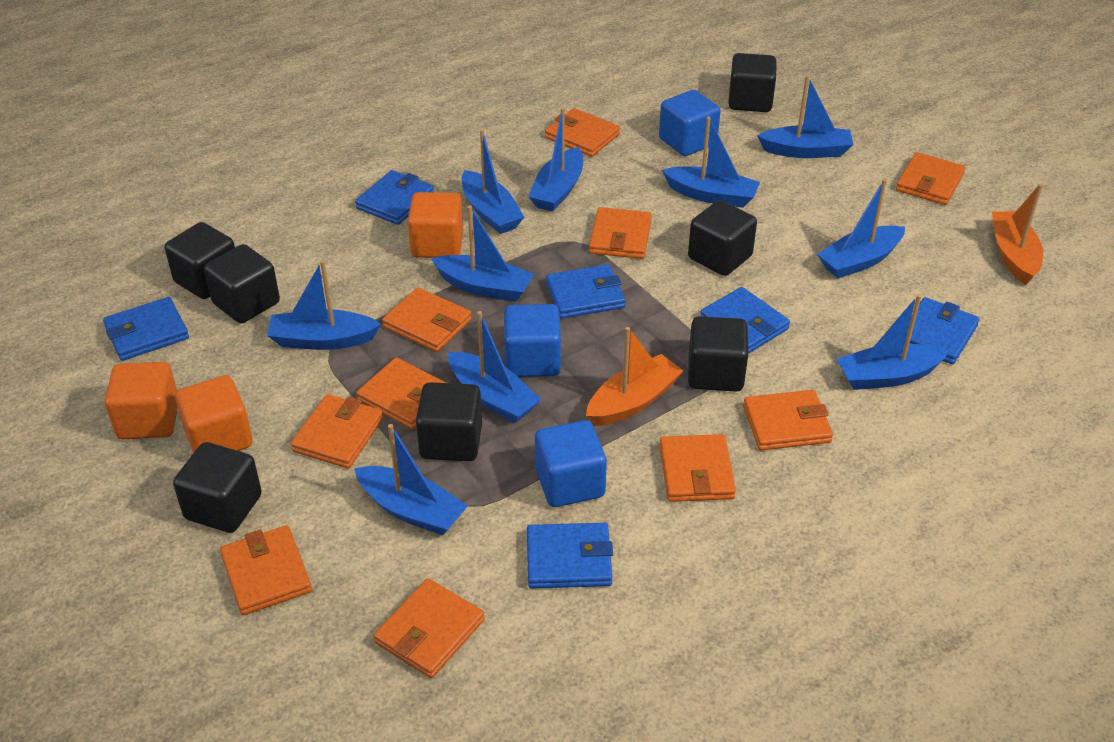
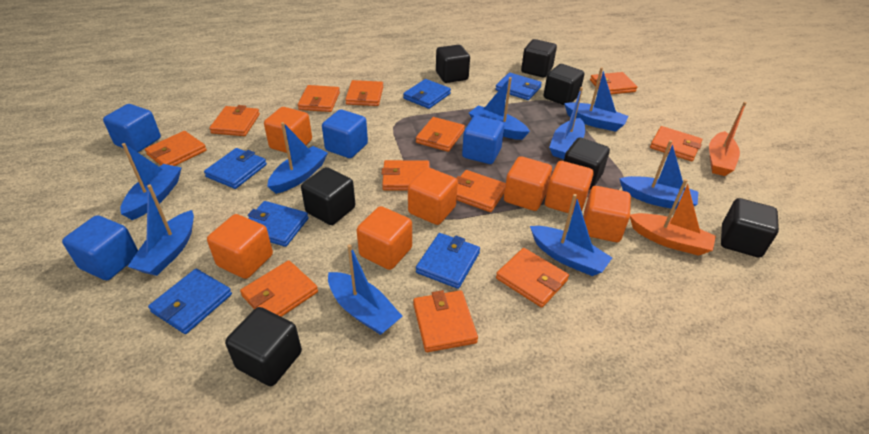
blue boat: 10 -> 9
blue cube: 3 -> 4
orange cube: 3 -> 7
orange wallet: 10 -> 12

